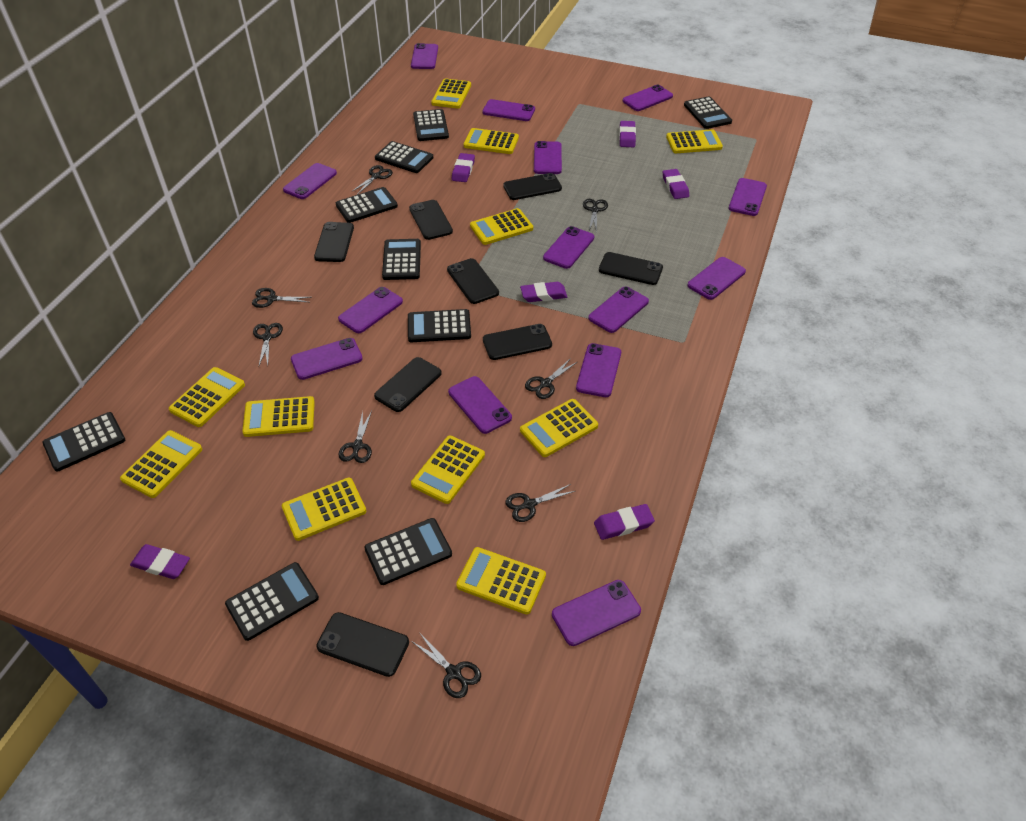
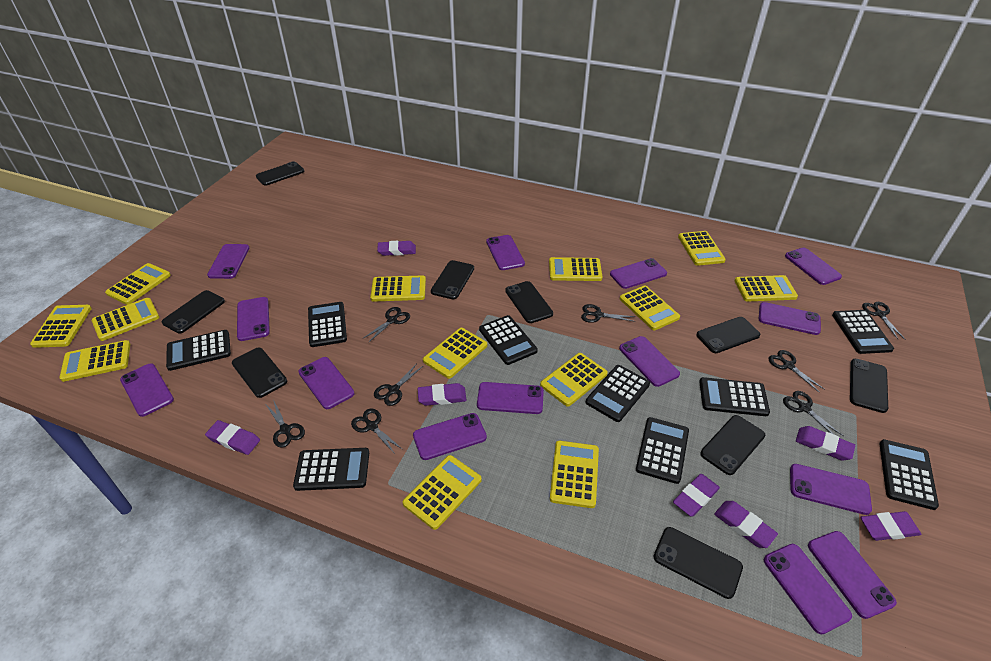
black phone: 8 -> 9
purple eraser: 6 -> 7
yellow calculator: 11 -> 13

